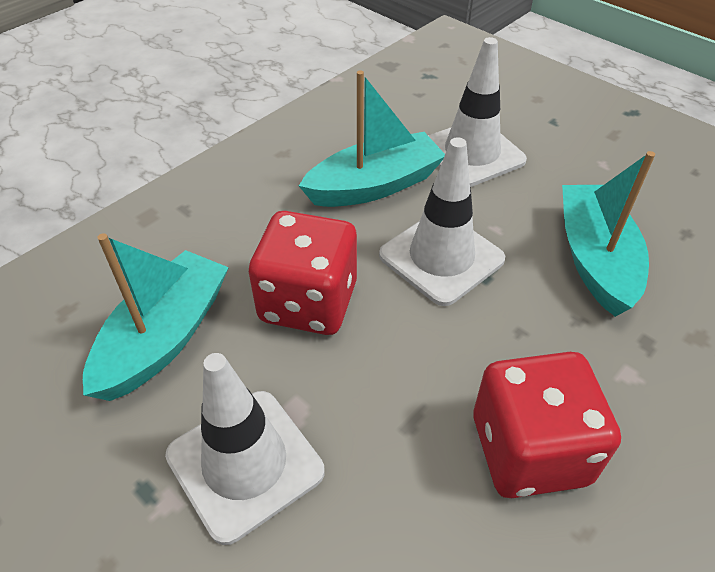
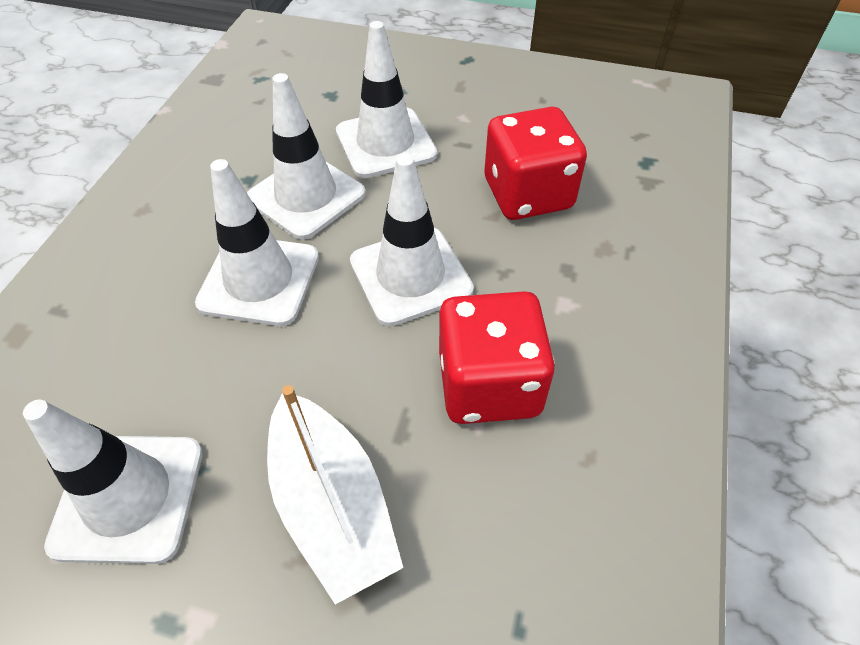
turquoise boat: 3 -> 0
white boat: 0 -> 1
white traffic cone: 3 -> 5

